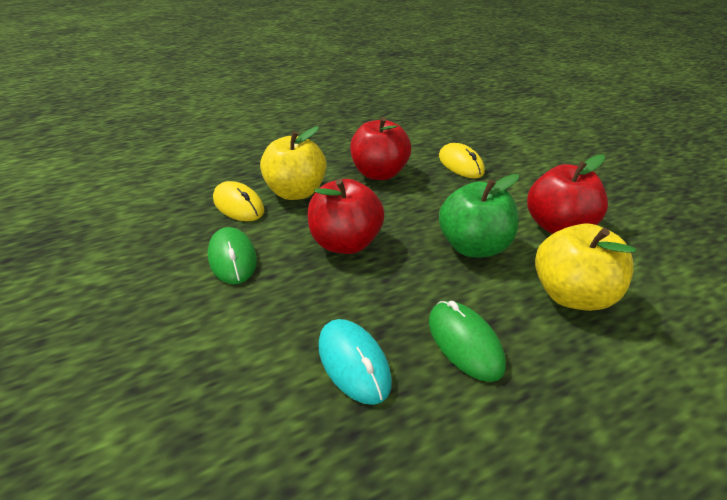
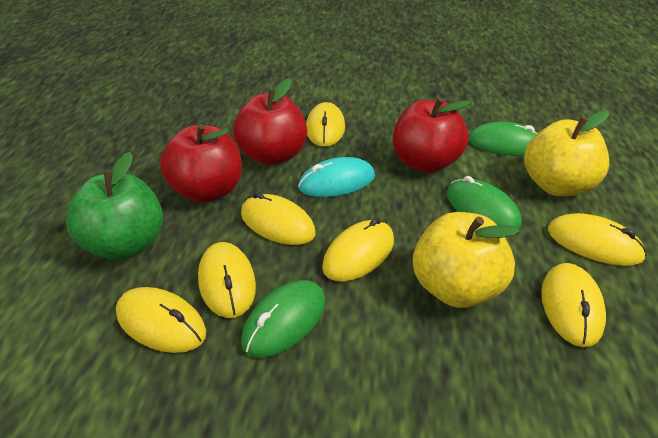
green mouse: 2 -> 3
yellow mouse: 2 -> 7

